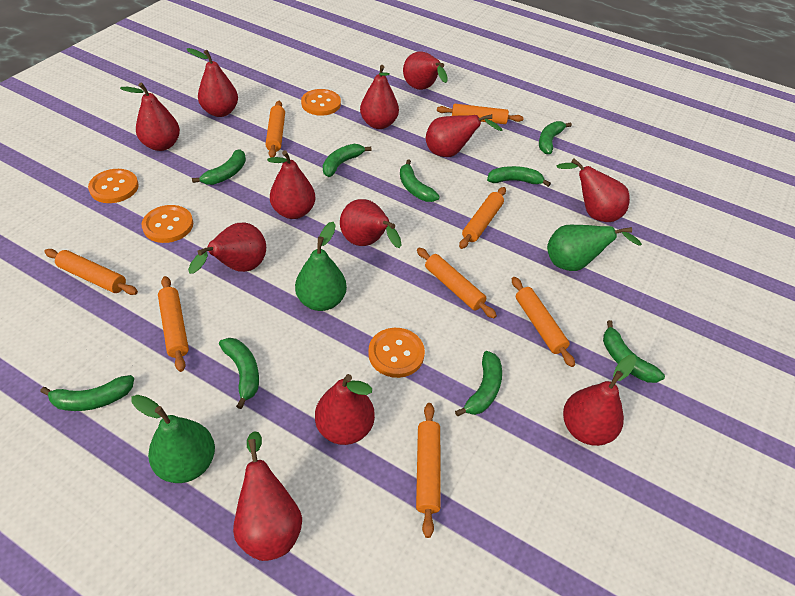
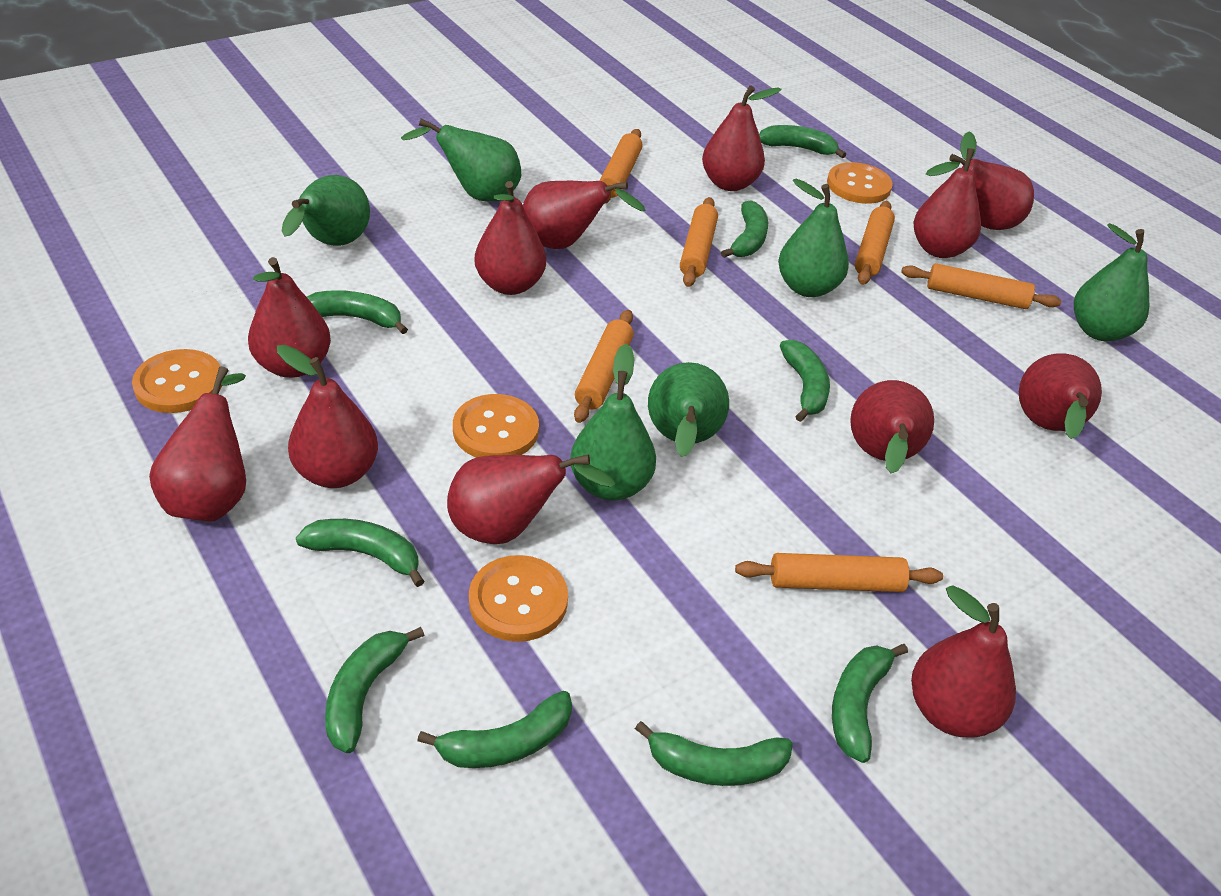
green pear: 3 -> 6
orange rolling pin: 8 -> 6

